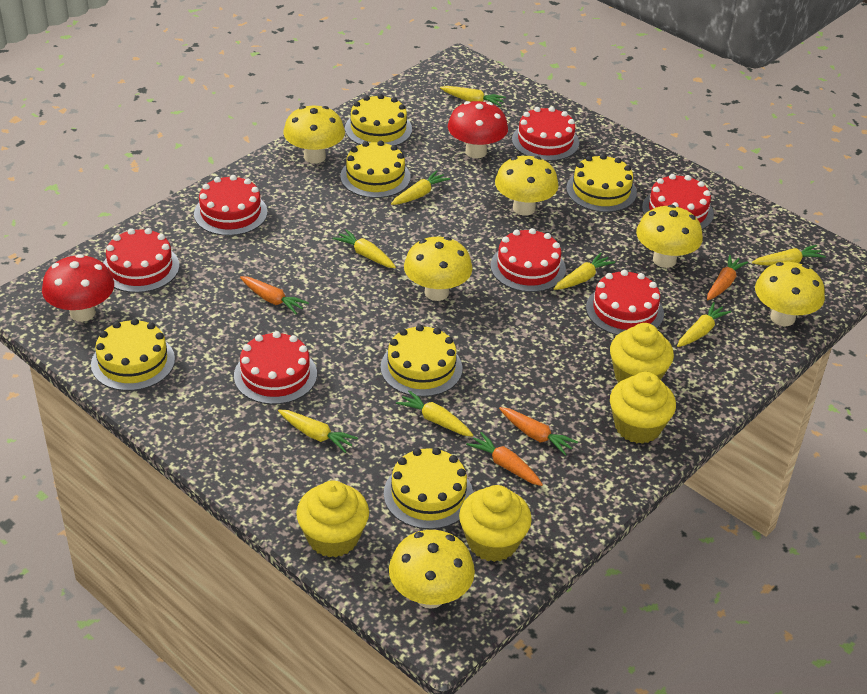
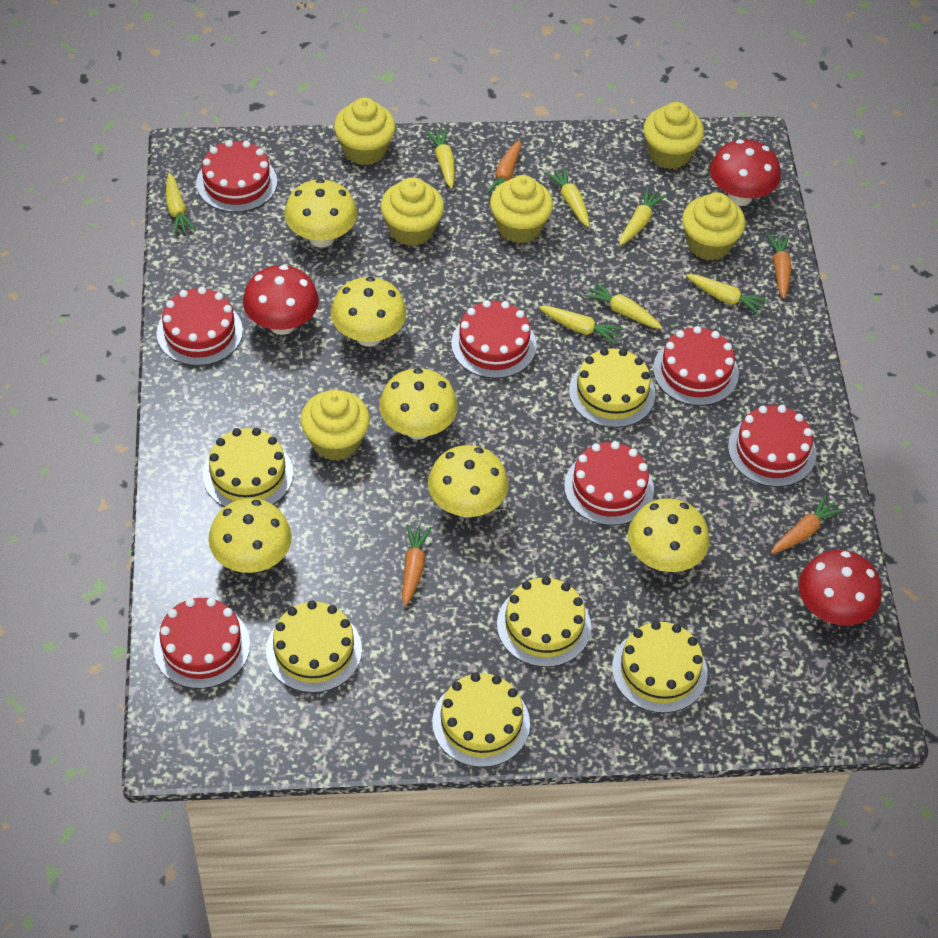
red mushroom: 2 -> 3
yellow carrot: 8 -> 7
yellow cupcake: 4 -> 6

